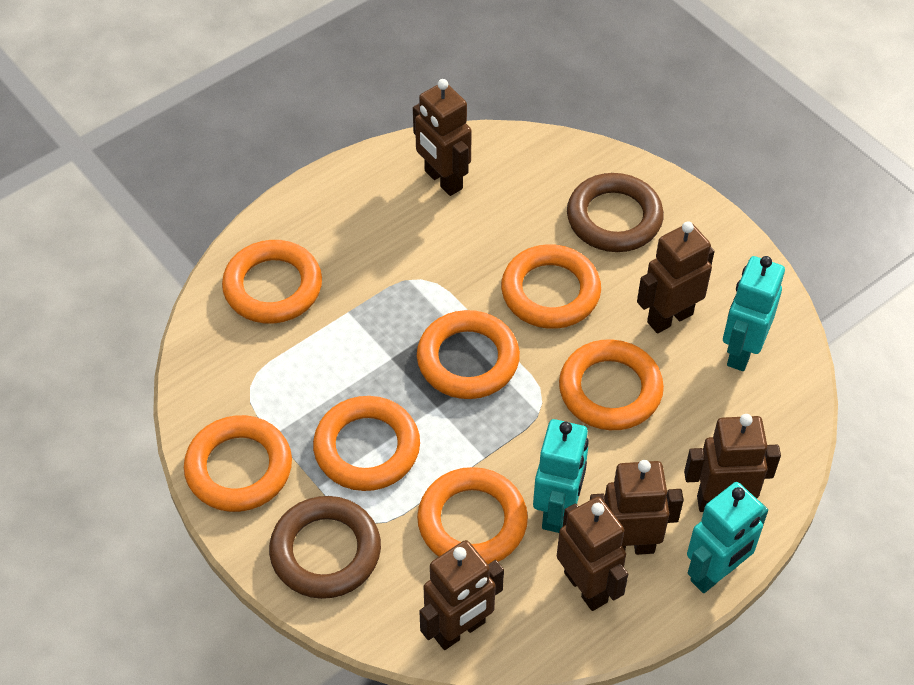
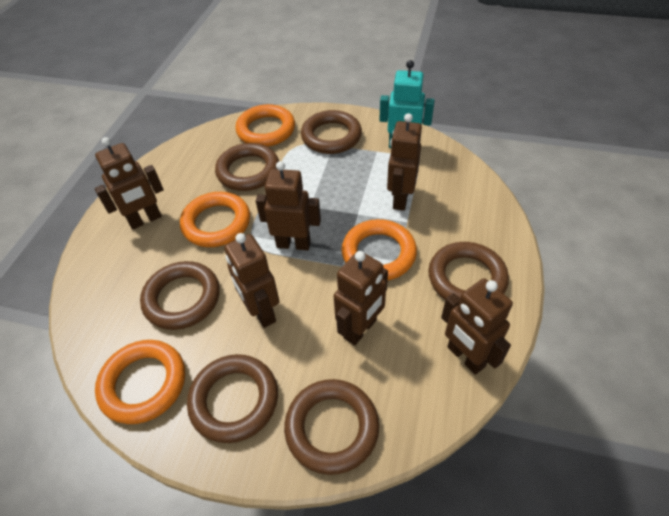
brown ring: 2 -> 6
orange ring: 7 -> 4
turquoise robot: 3 -> 1

